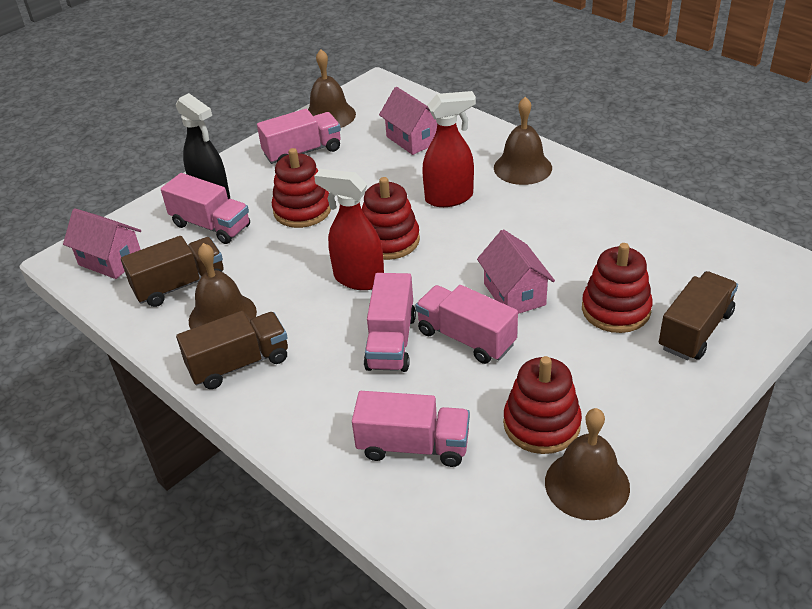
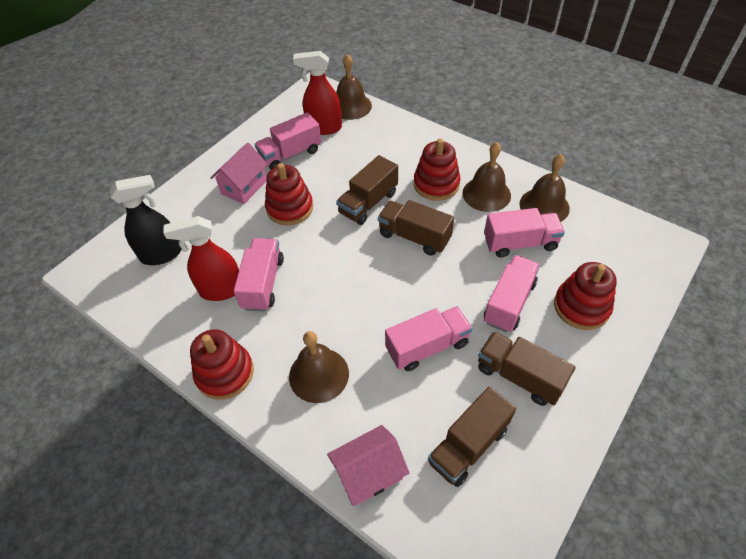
brown truck: 3 -> 4
pink house: 3 -> 2

